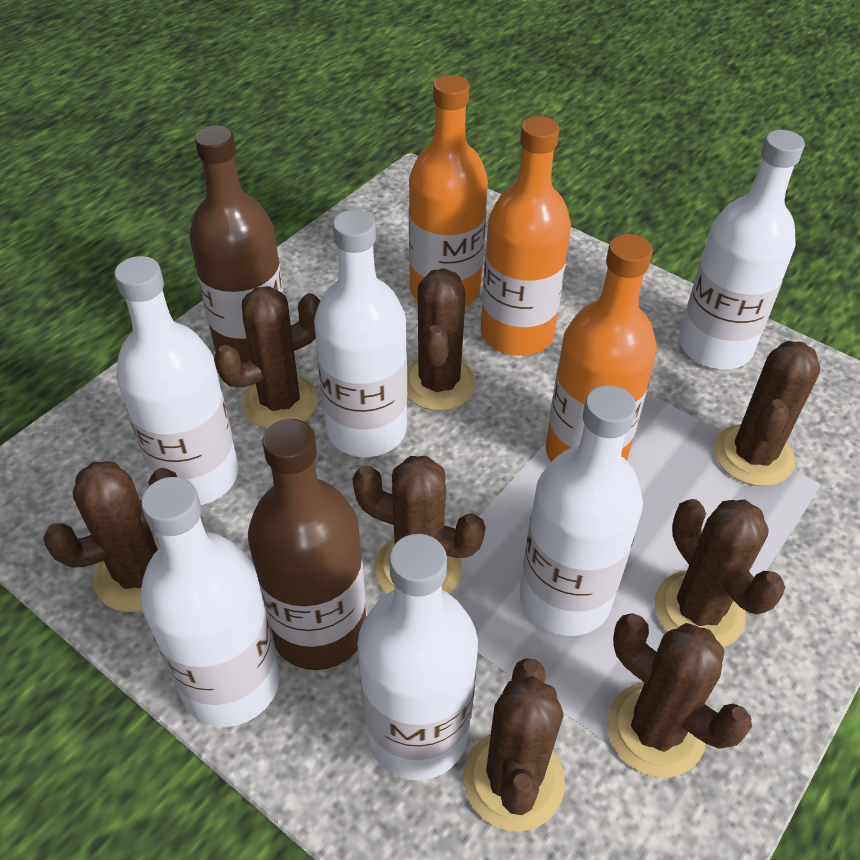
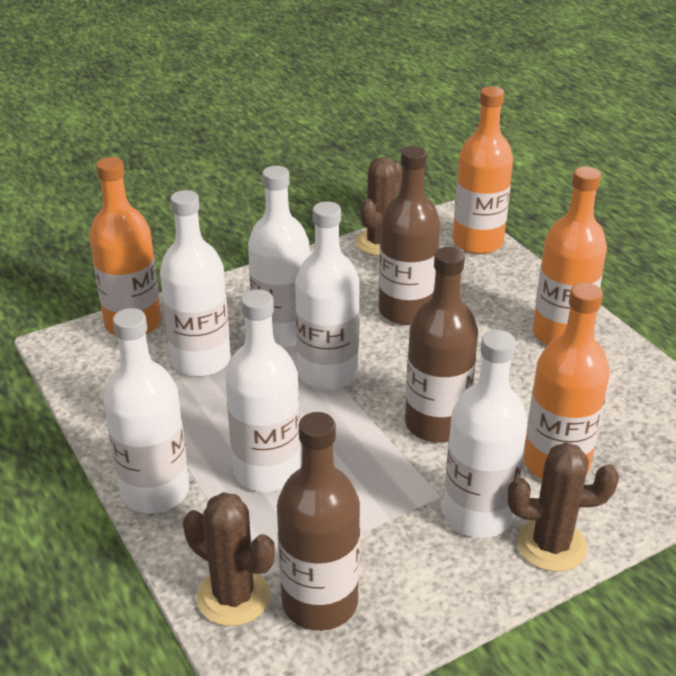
brown bottle: 2 -> 3
brown cactus: 8 -> 3
orange bottle: 3 -> 4

